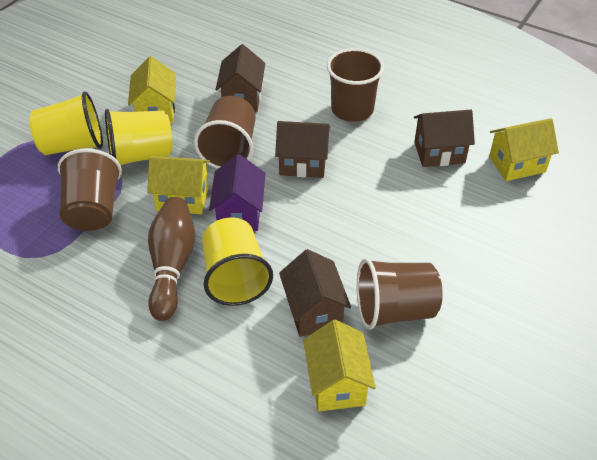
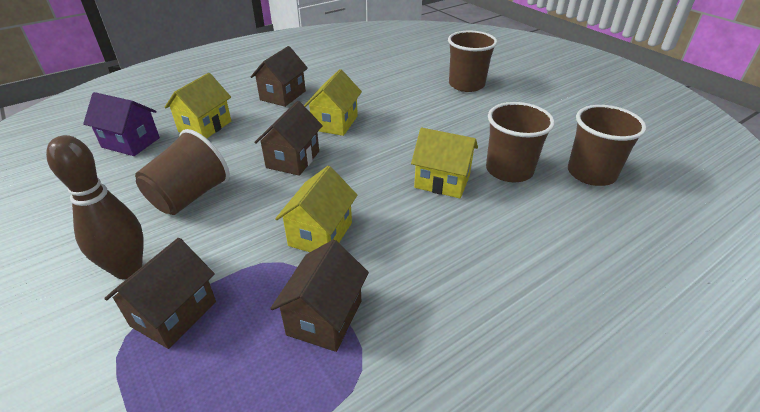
yellow cup: 3 -> 0

